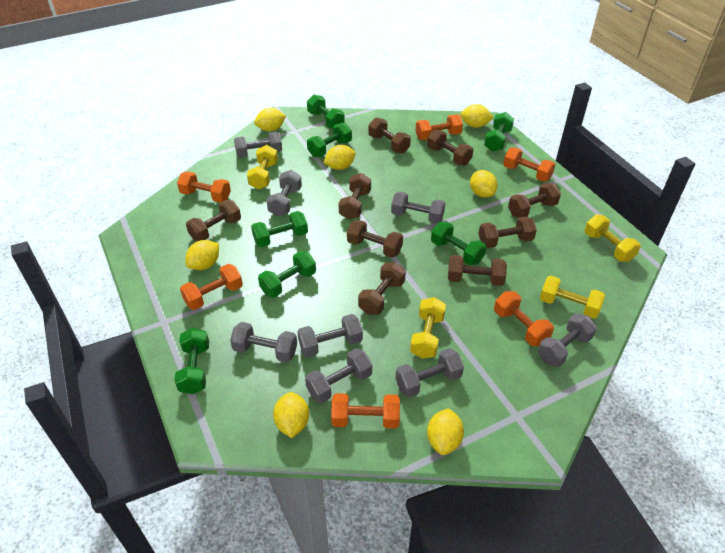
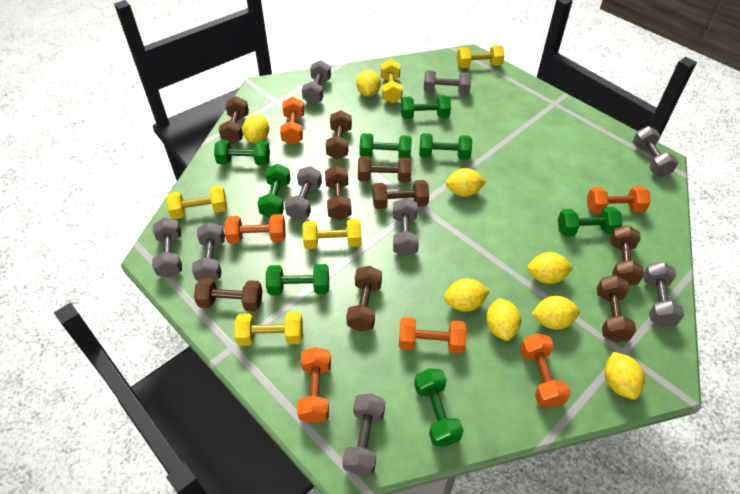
green dumbbell: 7 -> 8
grey dumbbell: 8 -> 9
yellow dumbbell: 4 -> 5
yellow lemon: 7 -> 8

